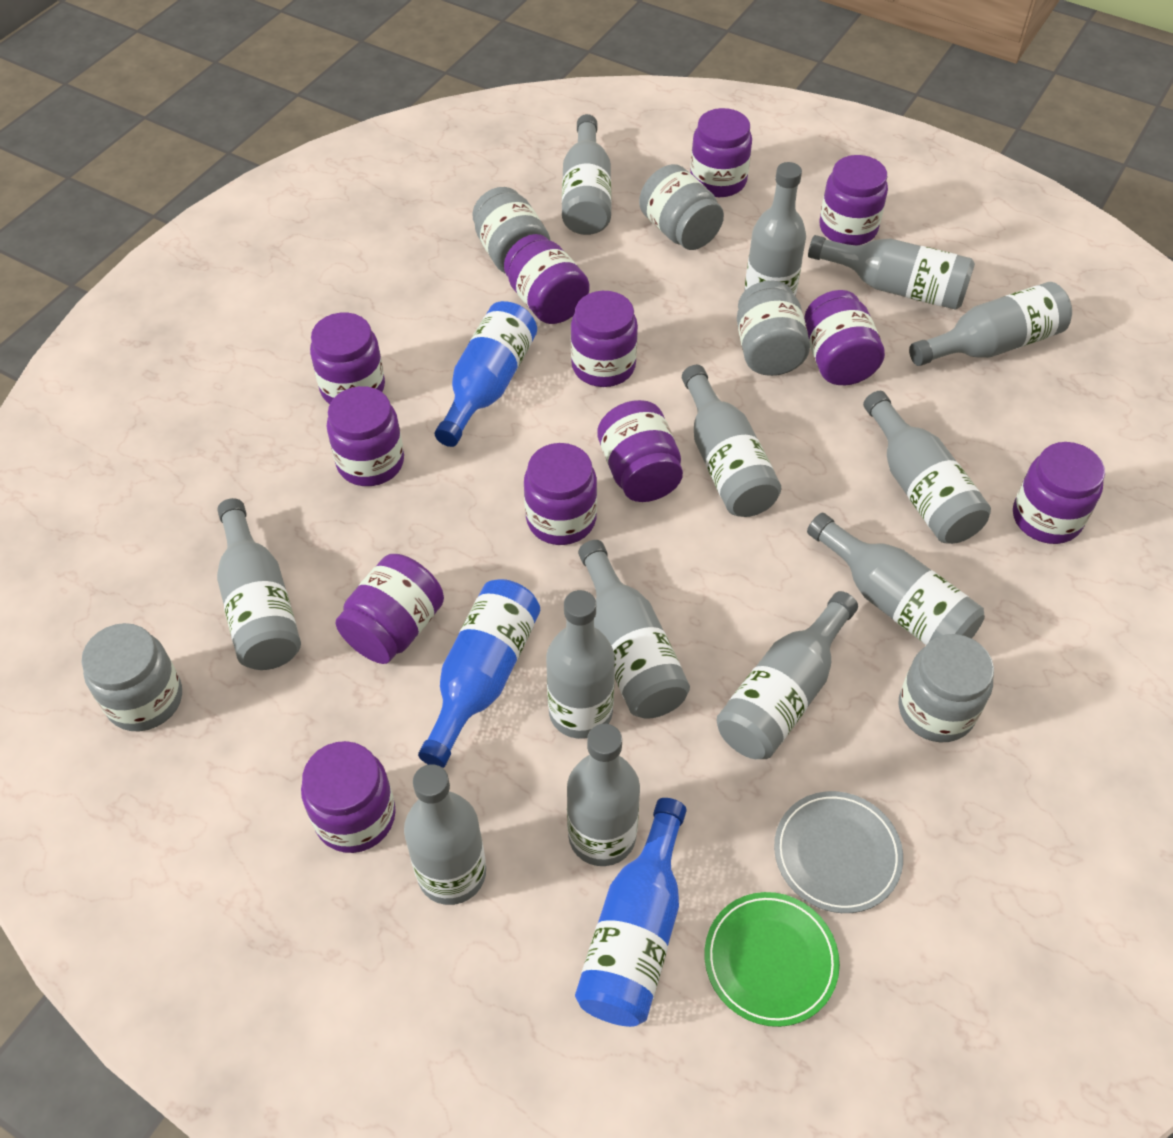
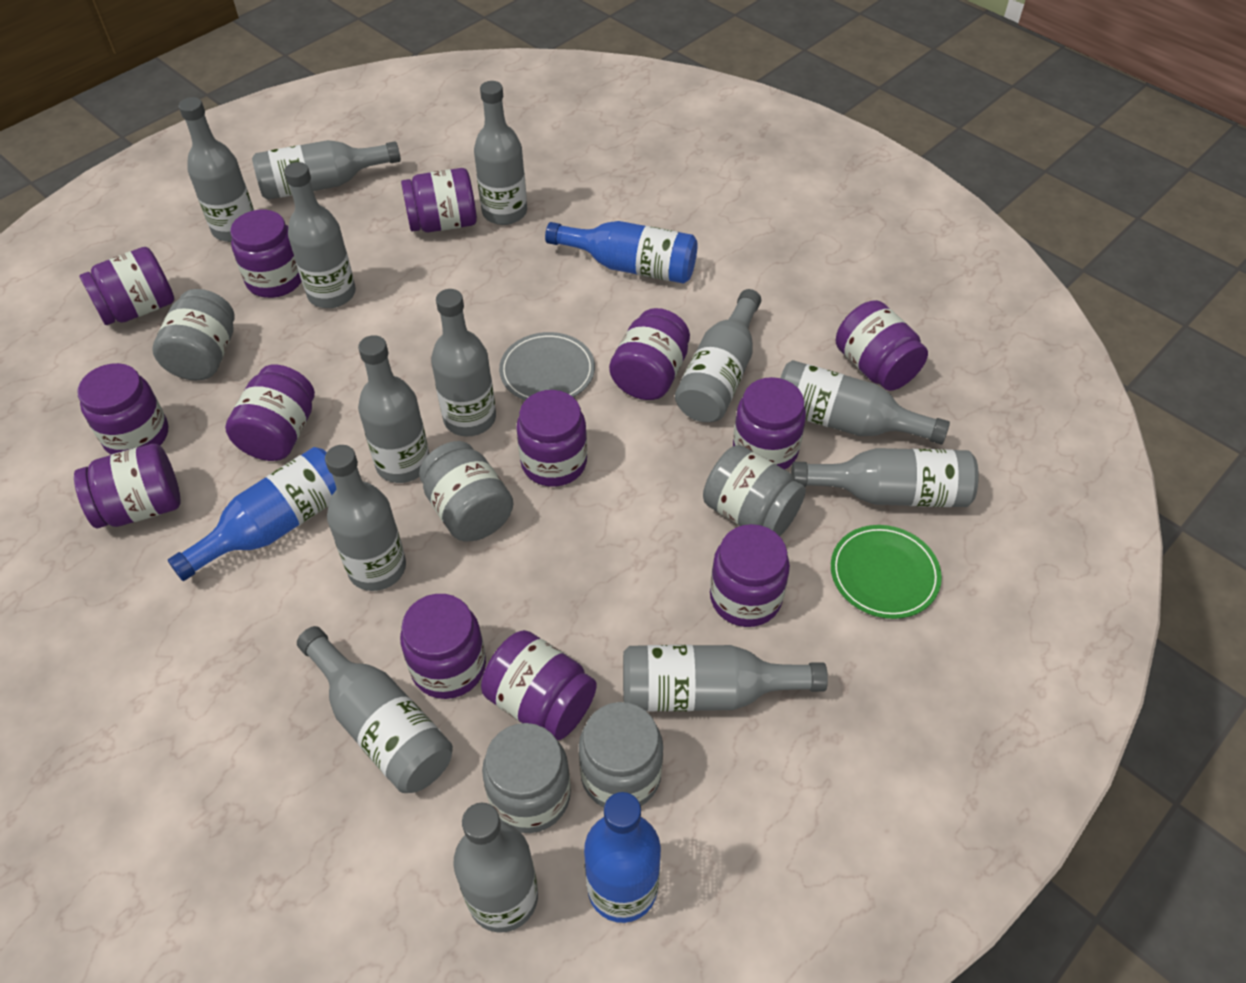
purple jar: 12 -> 13

